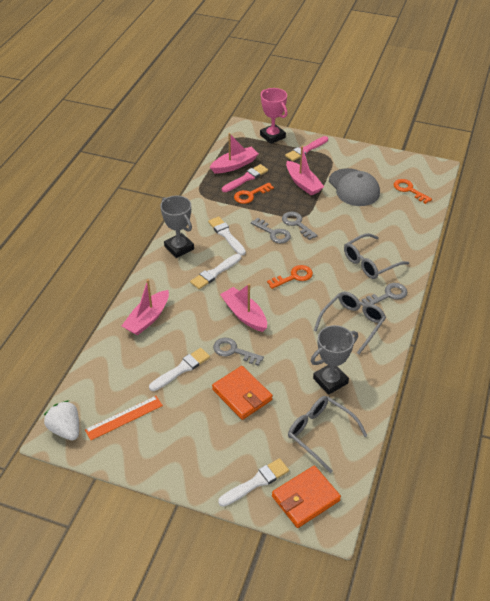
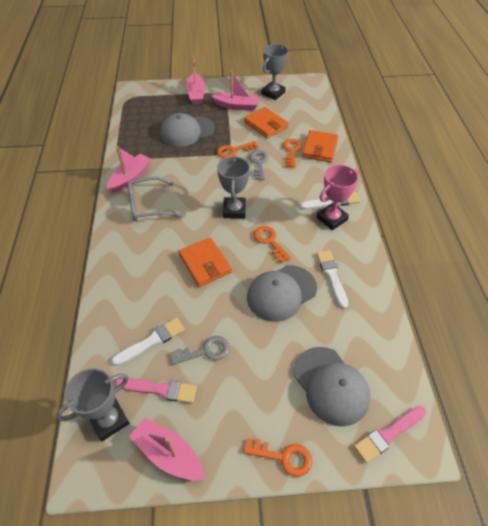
grey cap: 1 -> 3
grey glasses: 3 -> 1
grey key: 4 -> 2
grey trophy: 2 -> 3
orange key: 3 -> 4
orange ruler: 1 -> 0
orange wallet: 2 -> 3
white brush: 4 -> 3
white strawberry: 1 -> 0

